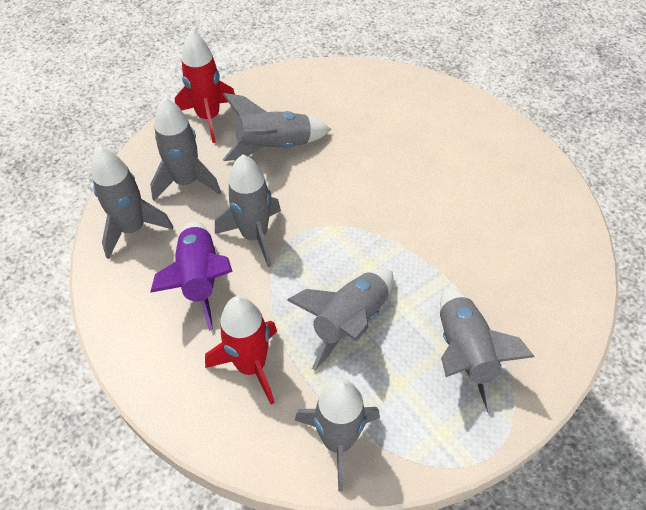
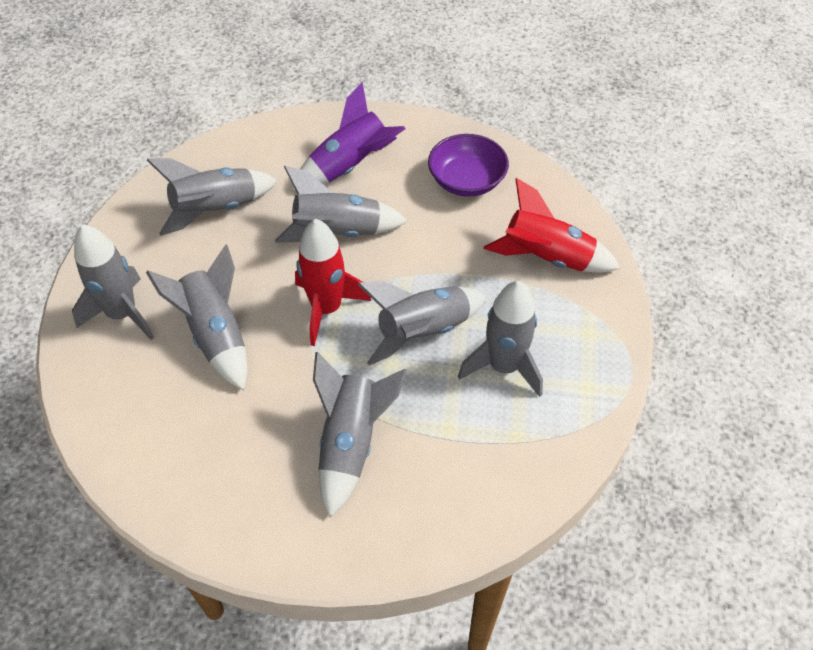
purple bowl: 0 -> 1

